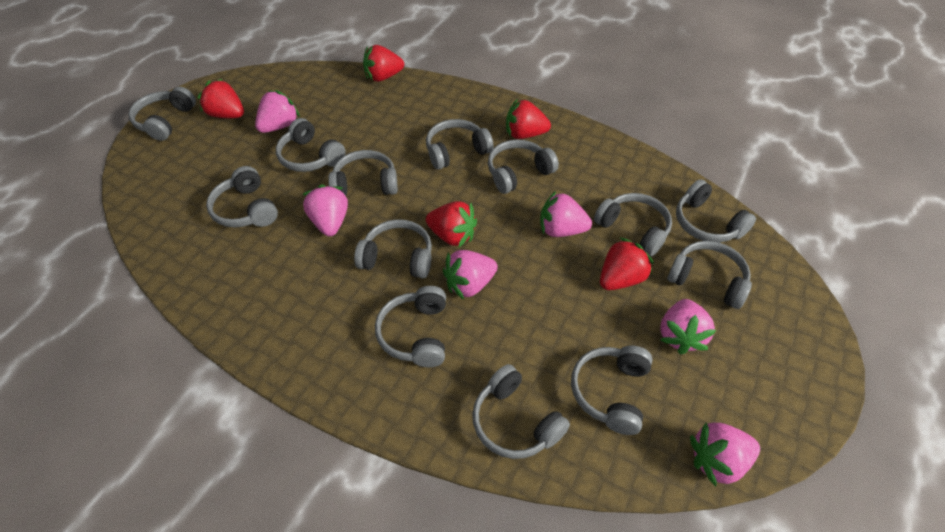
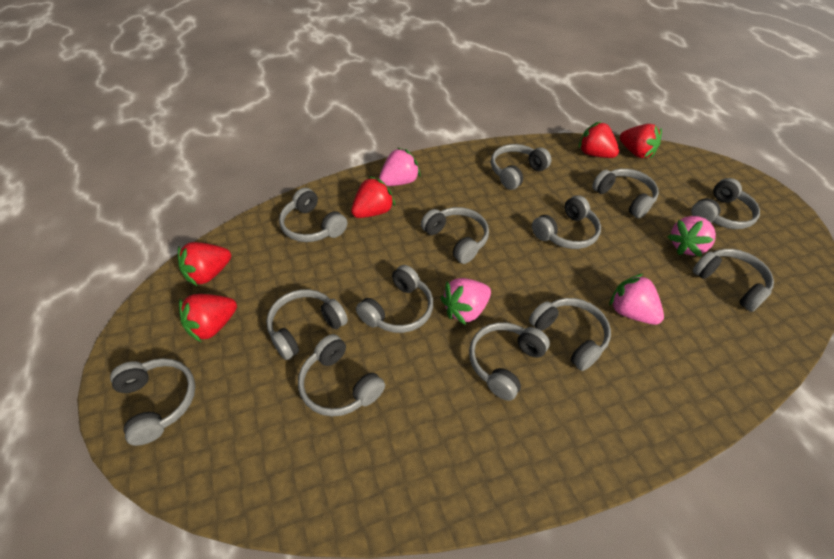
pink strawberry: 6 -> 4

